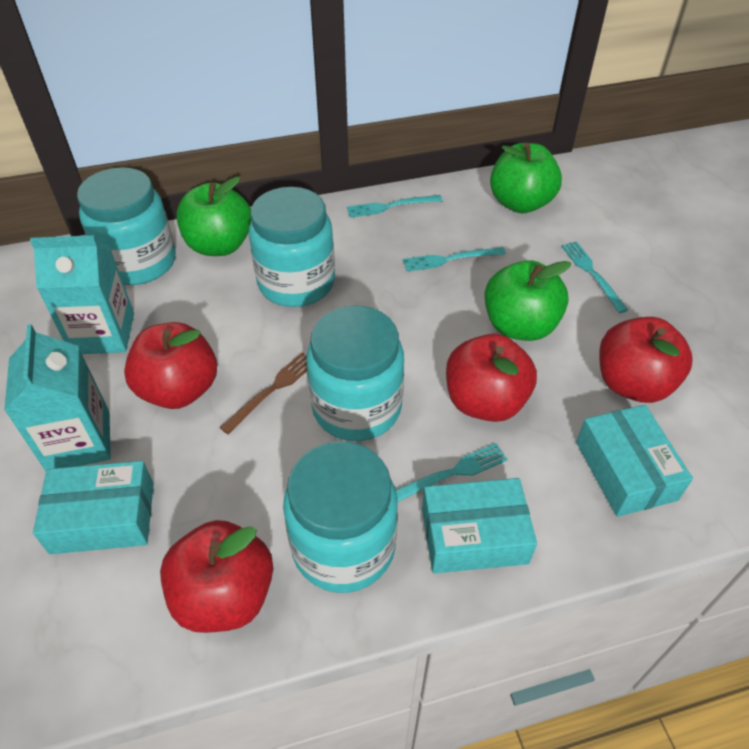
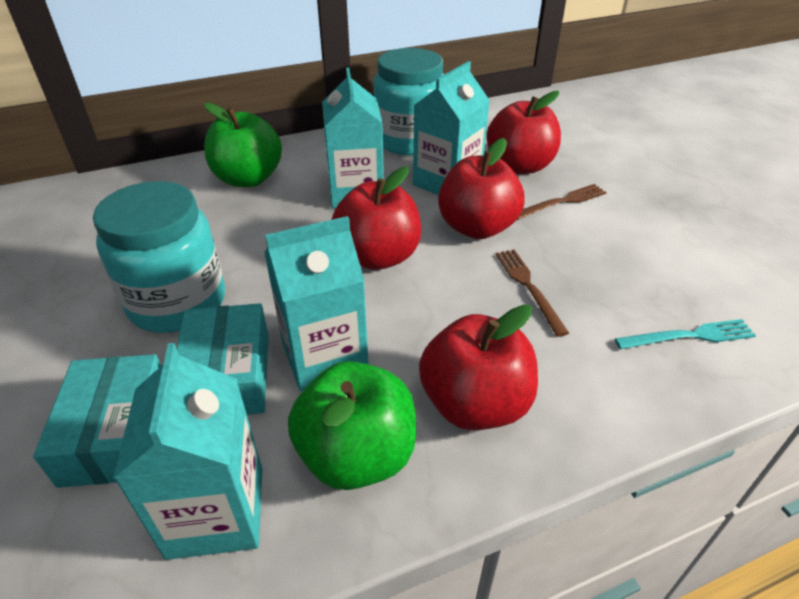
brown fork: 1 -> 2
green apple: 3 -> 2
turquoise box: 3 -> 2
turquoise carton: 2 -> 4
turquoise fork: 4 -> 1
turquoise jar: 4 -> 2

